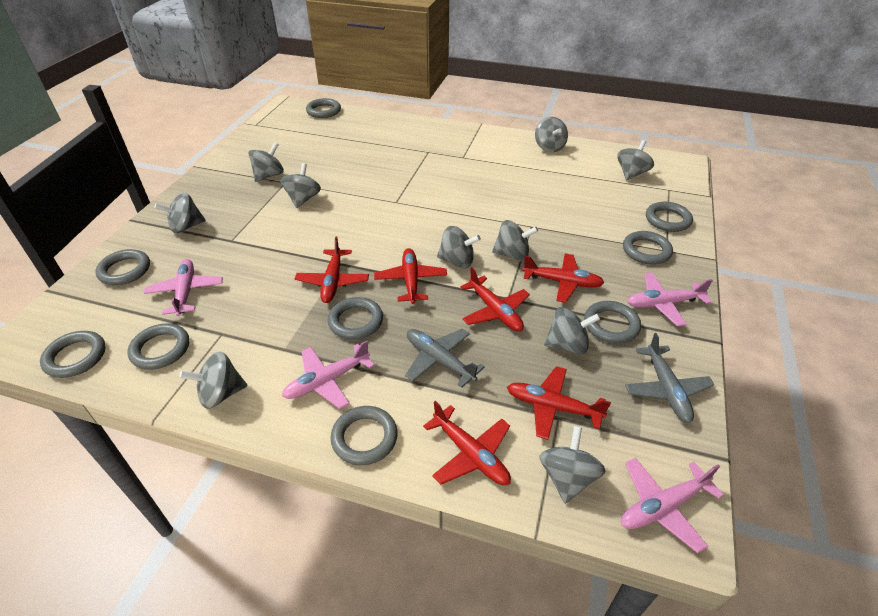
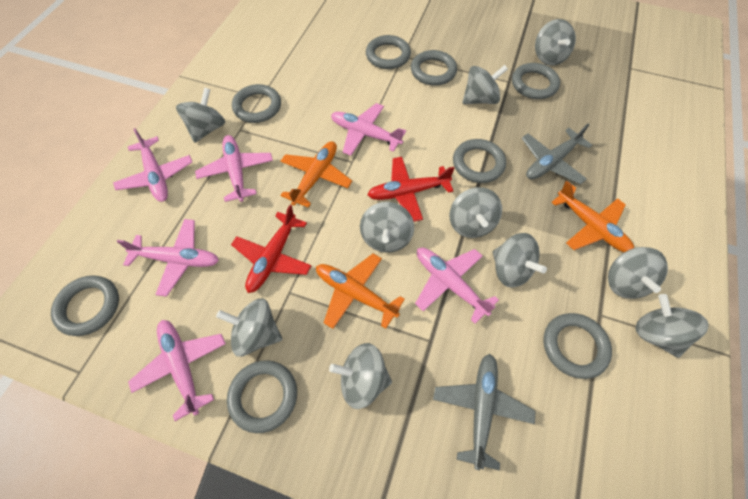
grey ring: 9 -> 8
orange plane: 0 -> 3
pink plane: 4 -> 6
red plane: 6 -> 2

